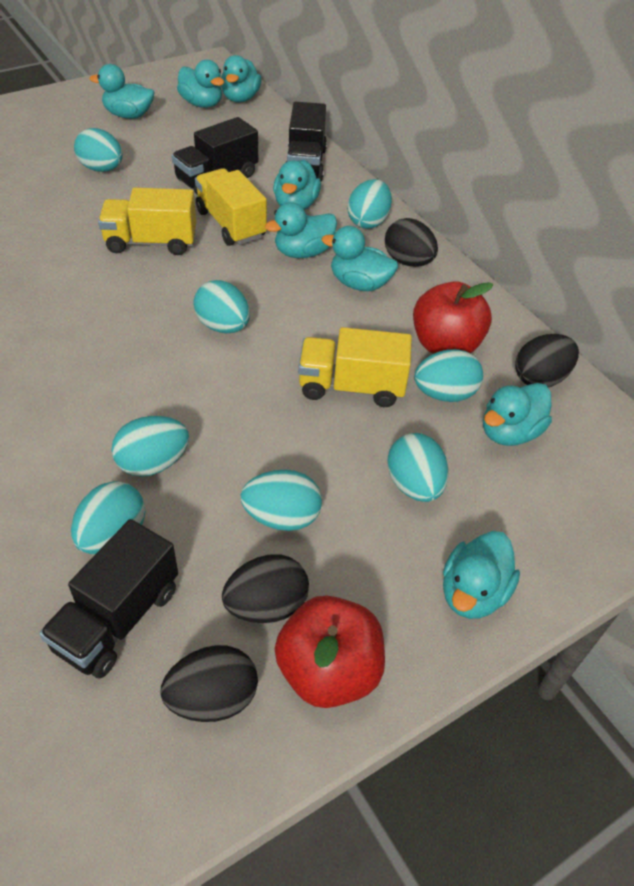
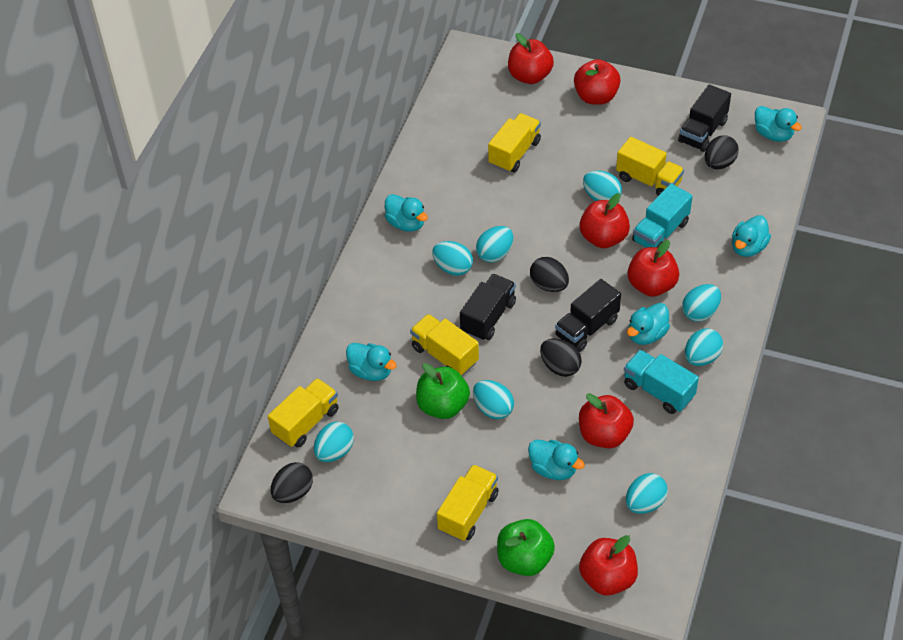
green apple: 0 -> 2
red apple: 2 -> 6
turquoise duck: 8 -> 6
turquoise truck: 0 -> 2
yellow truck: 3 -> 5

